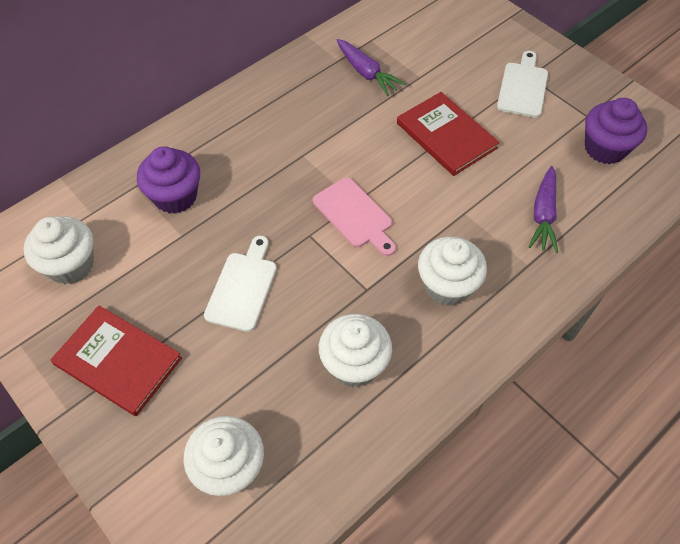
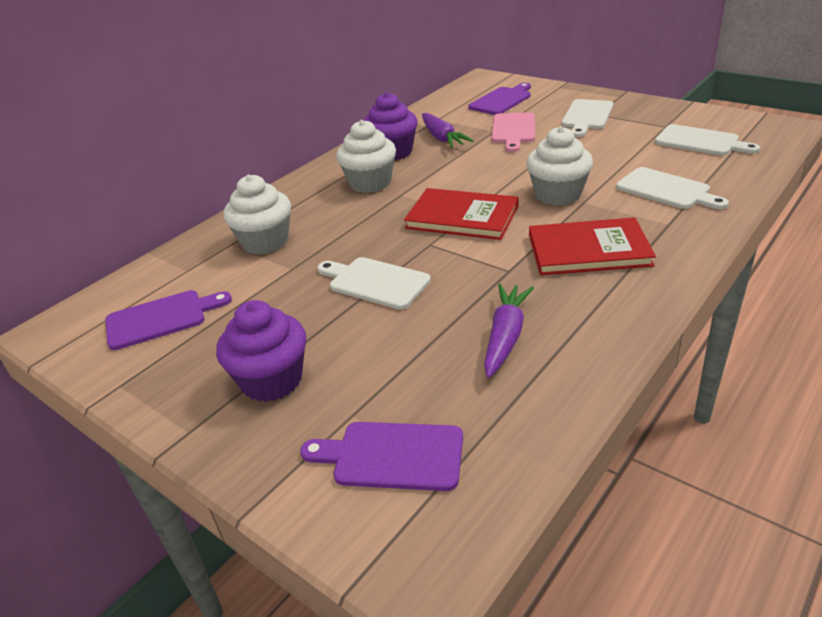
purple cutting board: 0 -> 3
white cupcake: 4 -> 3
white cutting board: 2 -> 4

